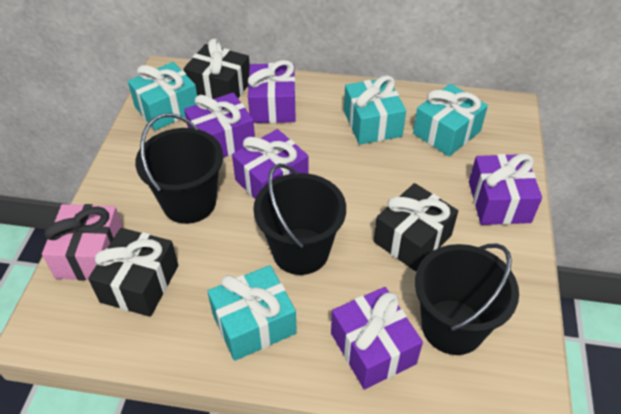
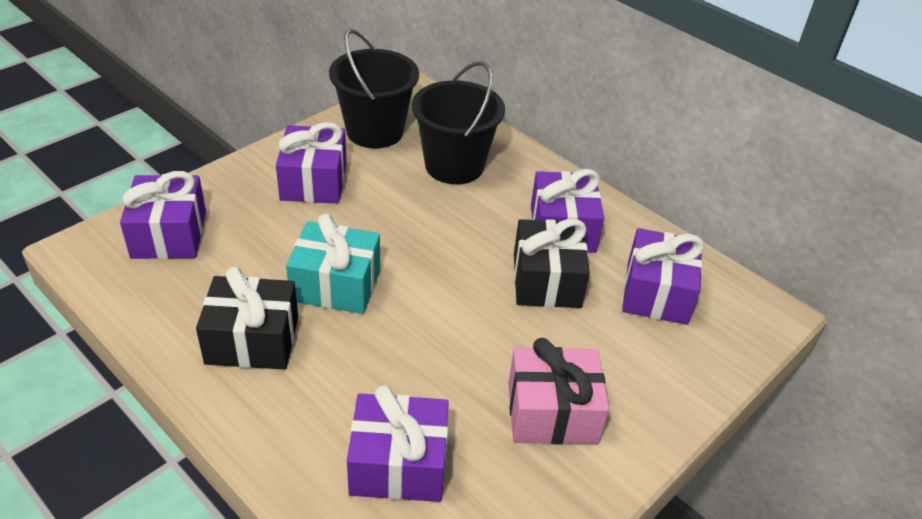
black bucket: 3 -> 2
black gift: 3 -> 2
turquoise gift: 4 -> 1

